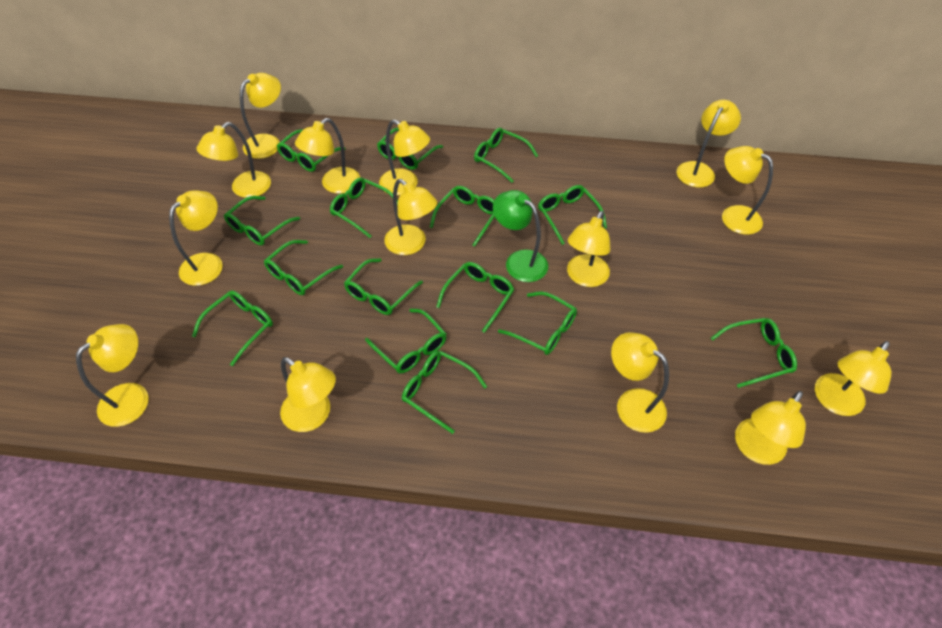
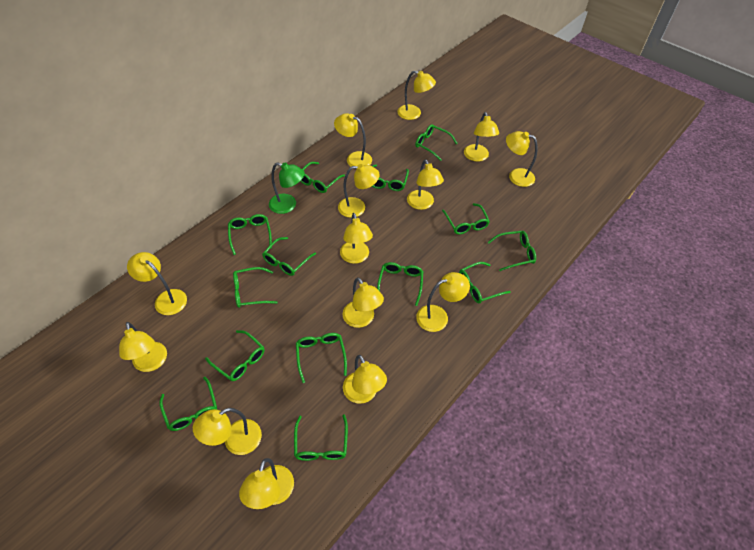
green glasses: 15 -> 14

